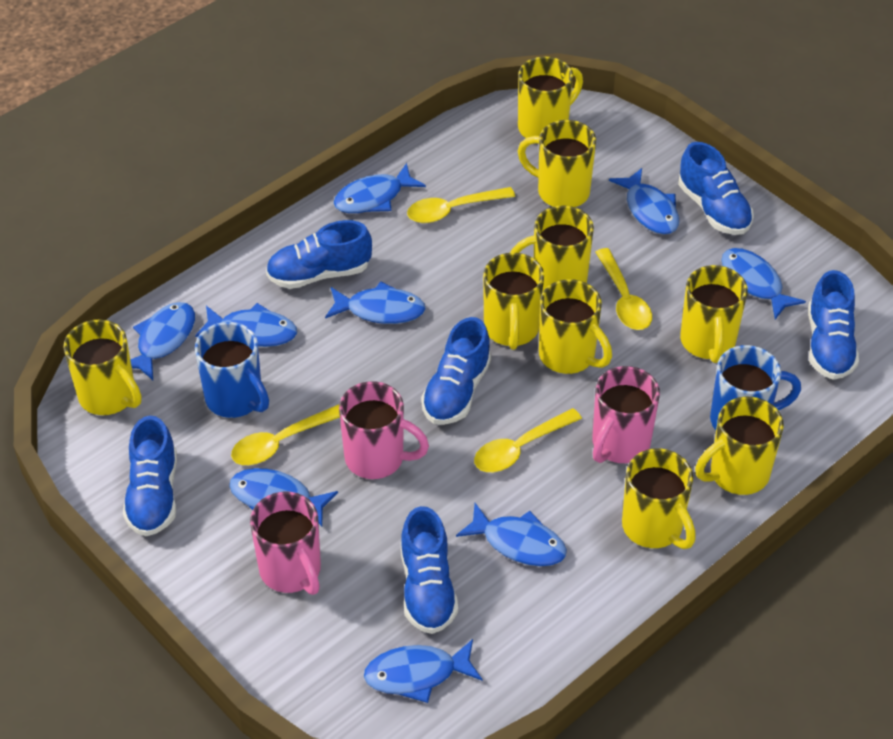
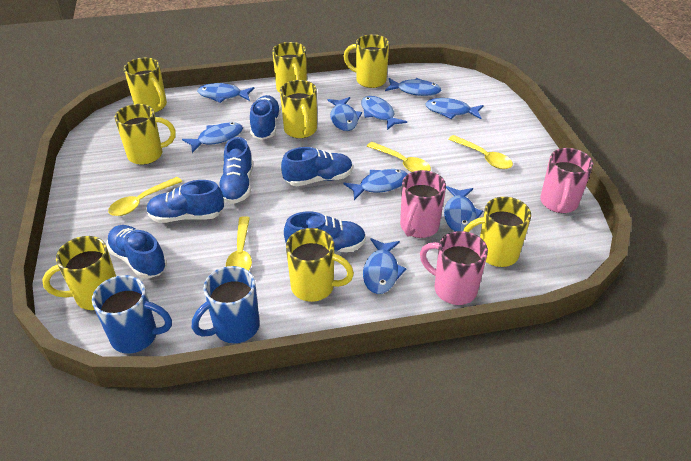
yellow mug: 9 -> 8

